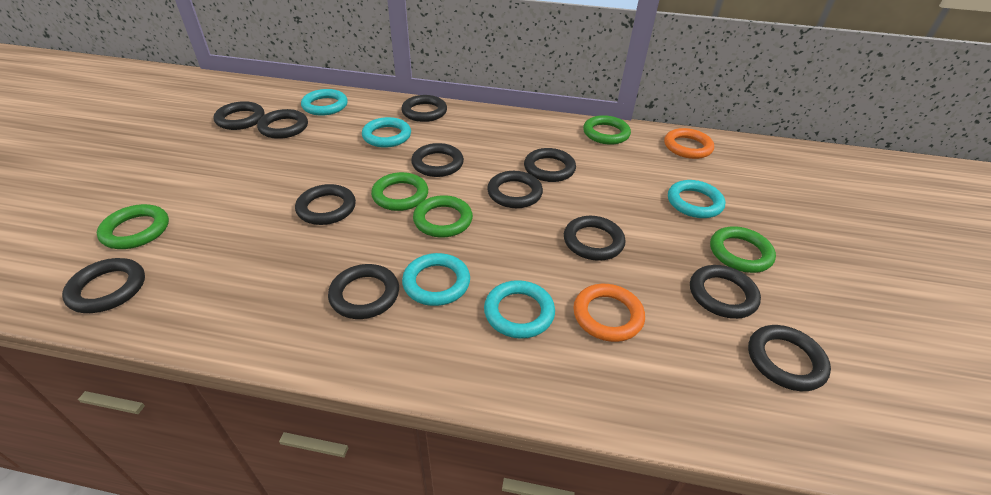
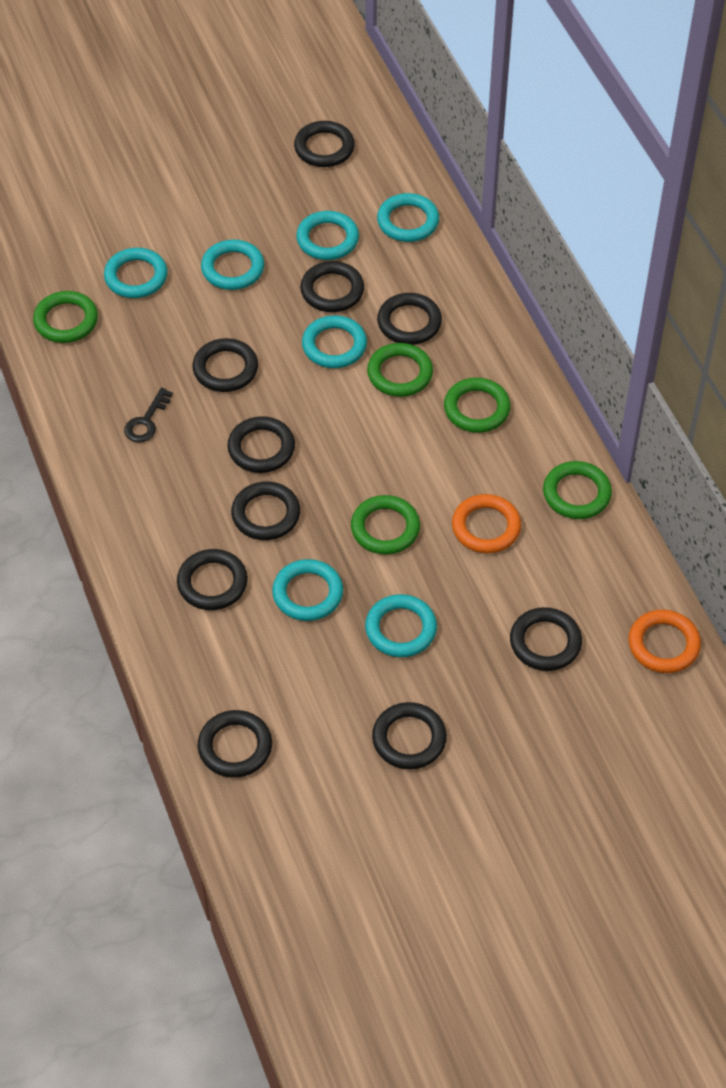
black key: 0 -> 1
black ring: 12 -> 10
turquoise ring: 5 -> 7

